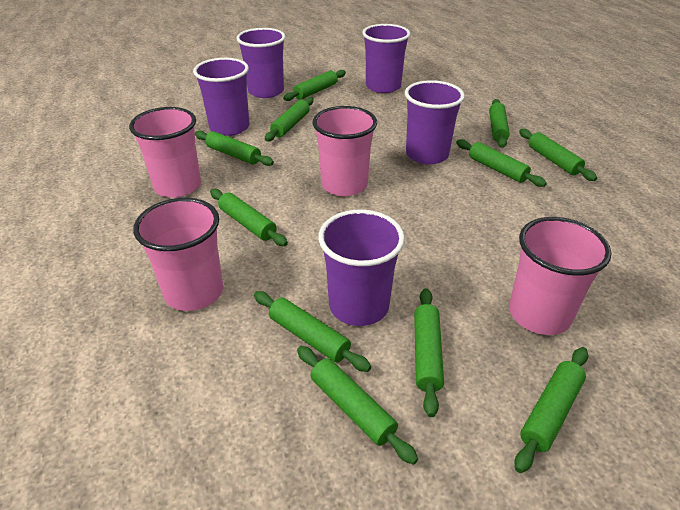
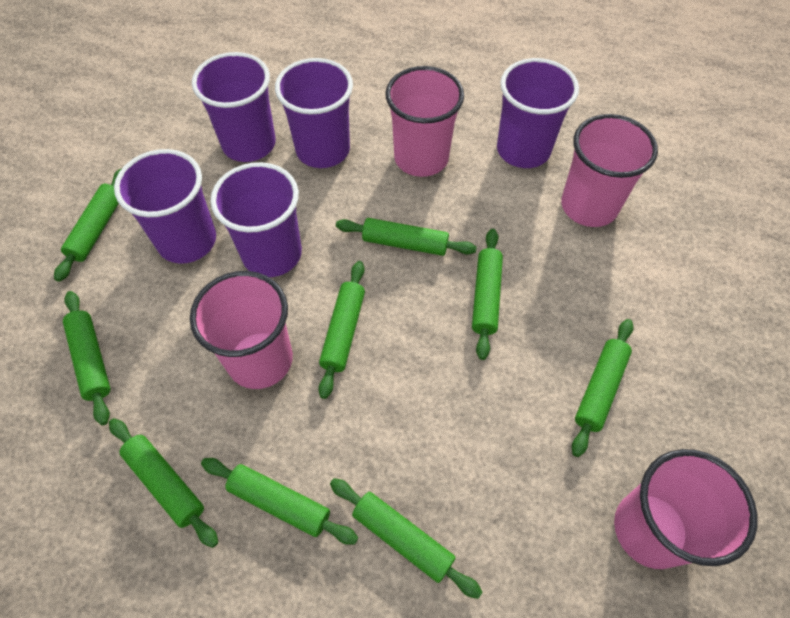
green rolling pin: 11 -> 9

